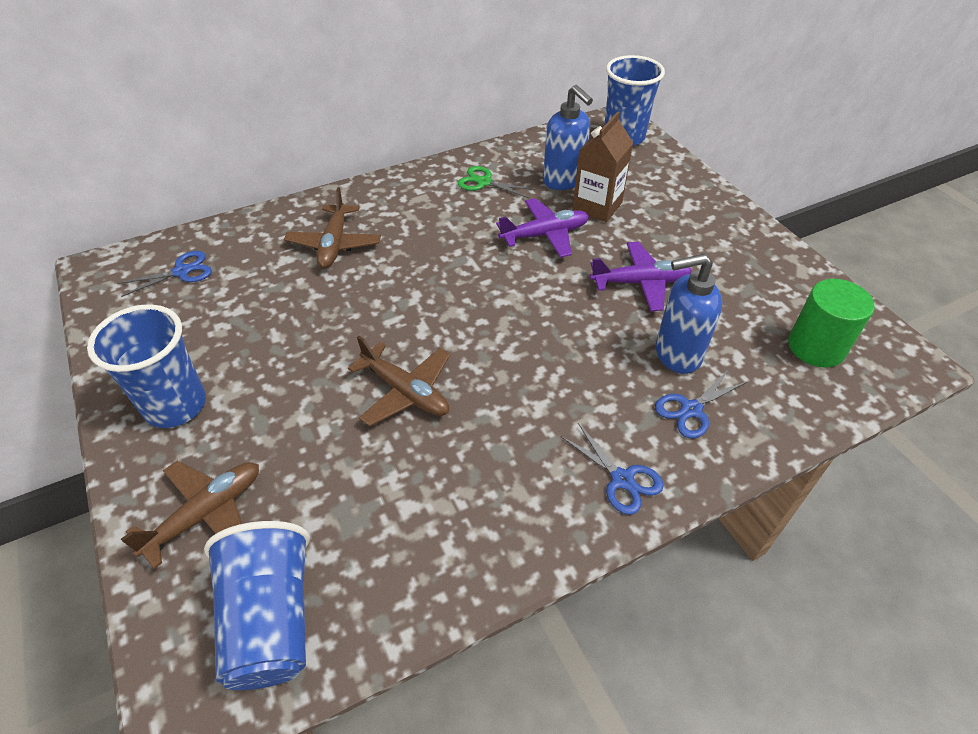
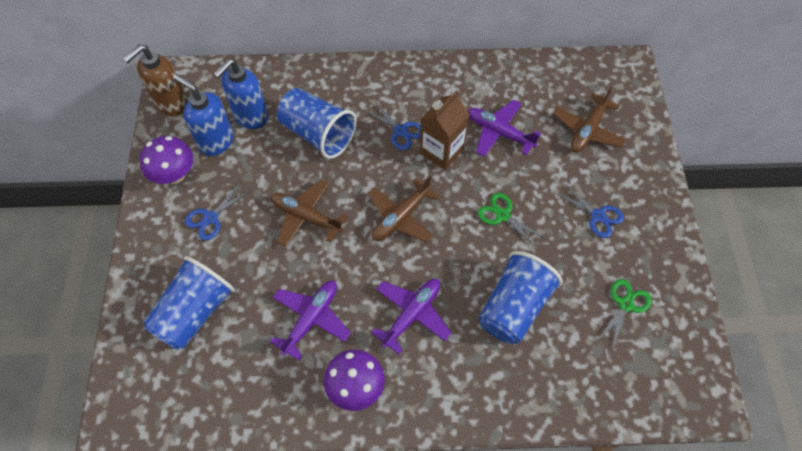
brown soap dispenser: 0 -> 1
green cylinder: 1 -> 0
green scissors: 1 -> 2
purple mushroom: 0 -> 2
purple plane: 2 -> 3

